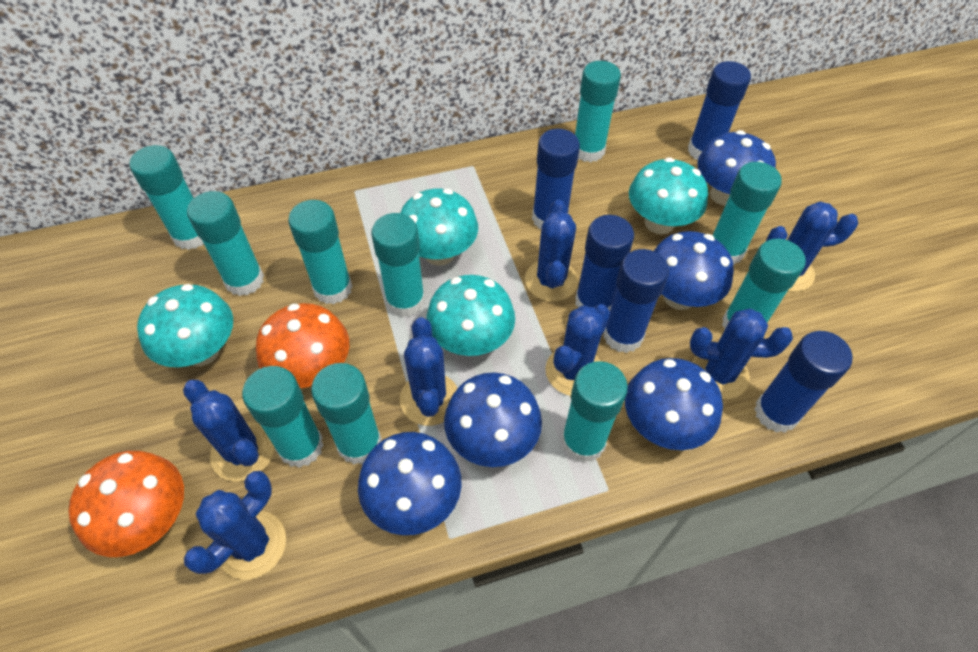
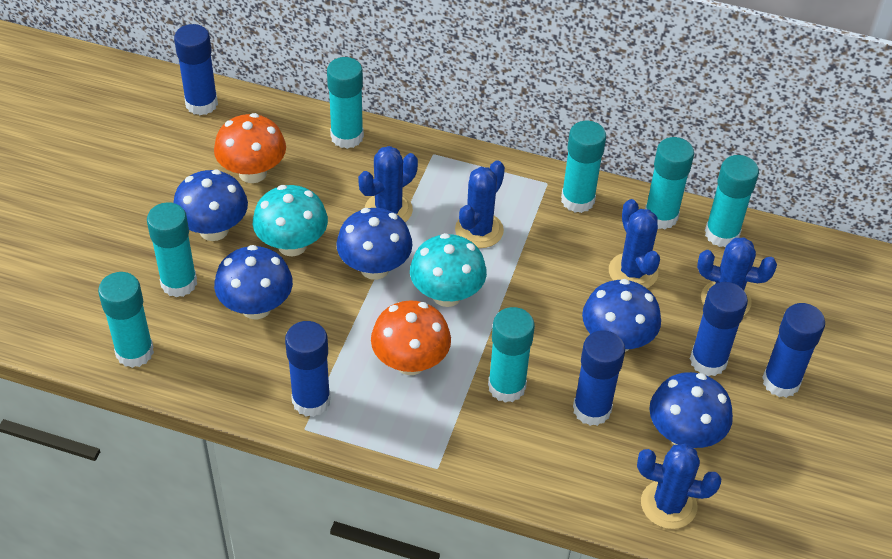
blue cactus: 7 -> 5
turquoise glue stick: 10 -> 7
turquoise mushroom: 4 -> 2

